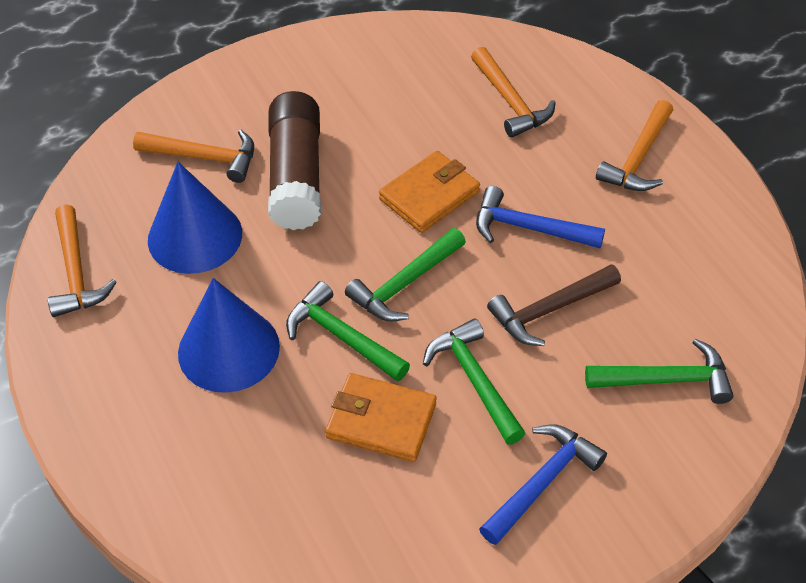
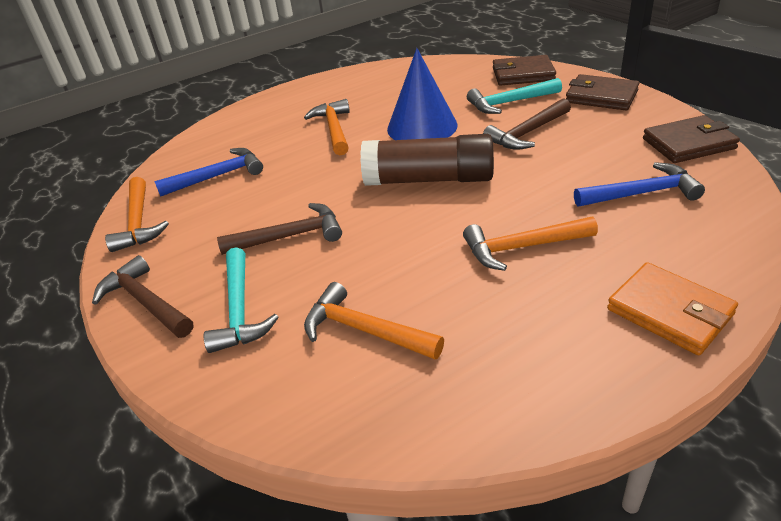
blue cone: 2 -> 1
brown hammer: 1 -> 3
brown wallet: 0 -> 3
green hammer: 4 -> 0
orange wallet: 2 -> 1
turquoise hammer: 0 -> 2

